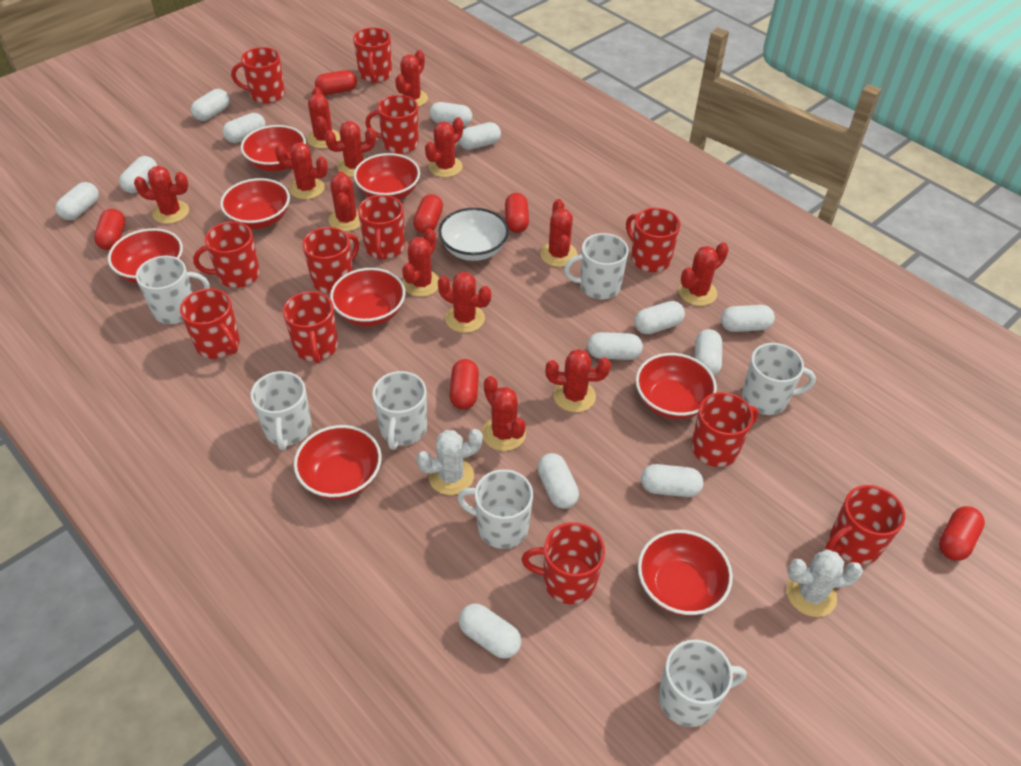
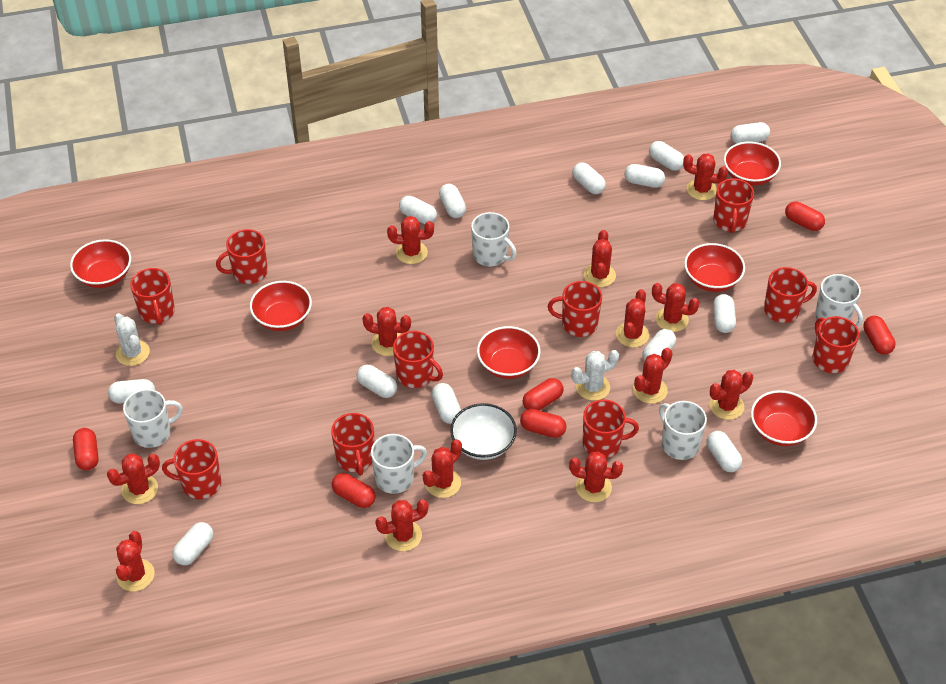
red bowl: 8 -> 6
red mug: 12 -> 10
white mug: 7 -> 5

